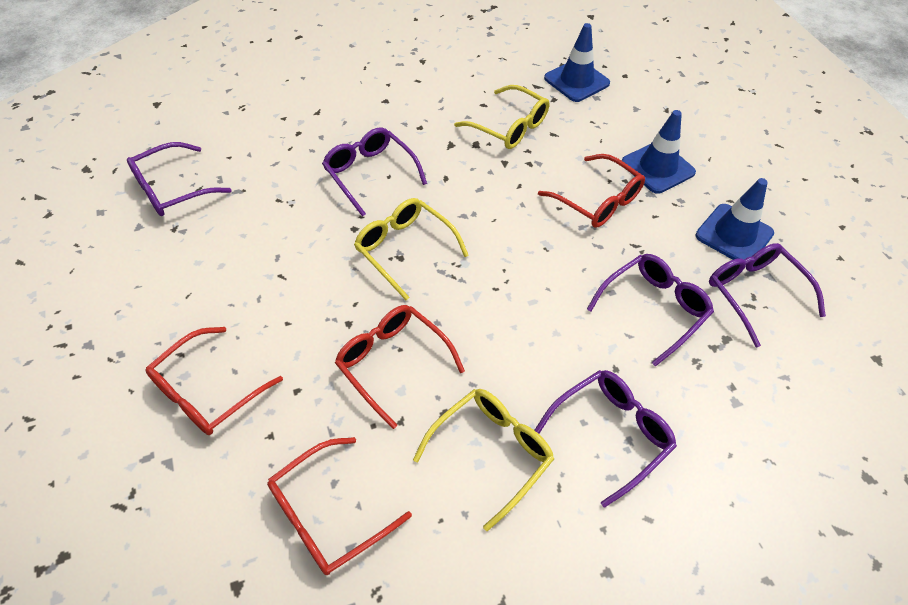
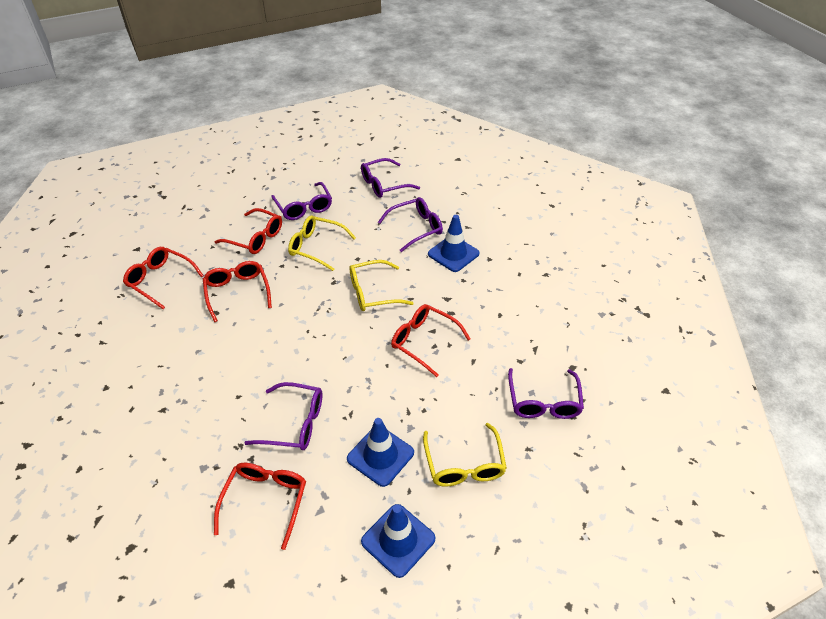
red glasses: 4 -> 5

